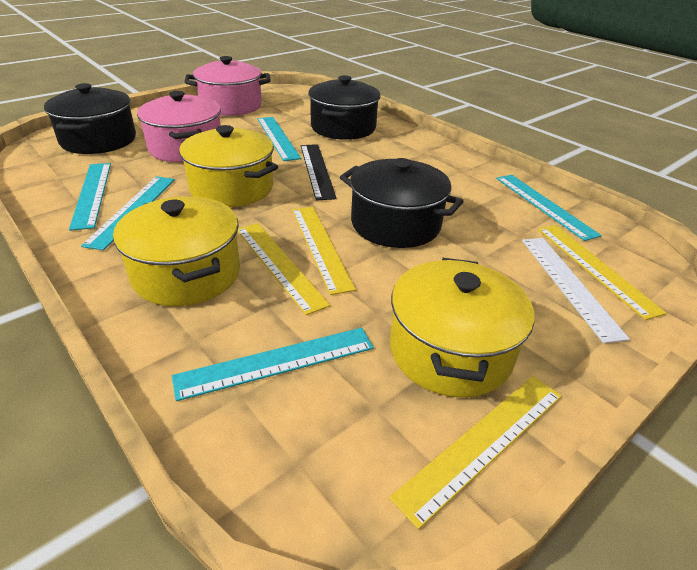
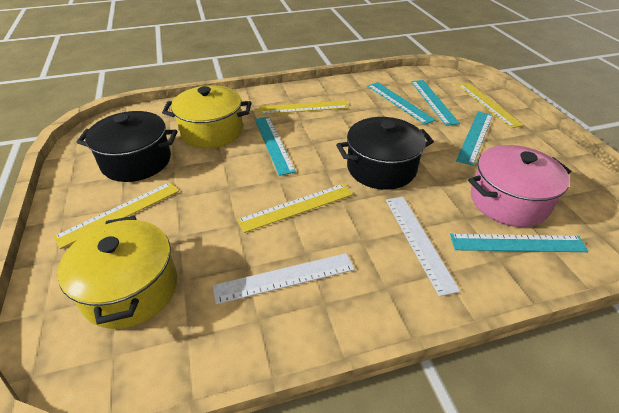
black pot: 3 -> 2
black ruler: 1 -> 0
pink pot: 2 -> 1
white ruler: 1 -> 2
yellow pot: 3 -> 2

